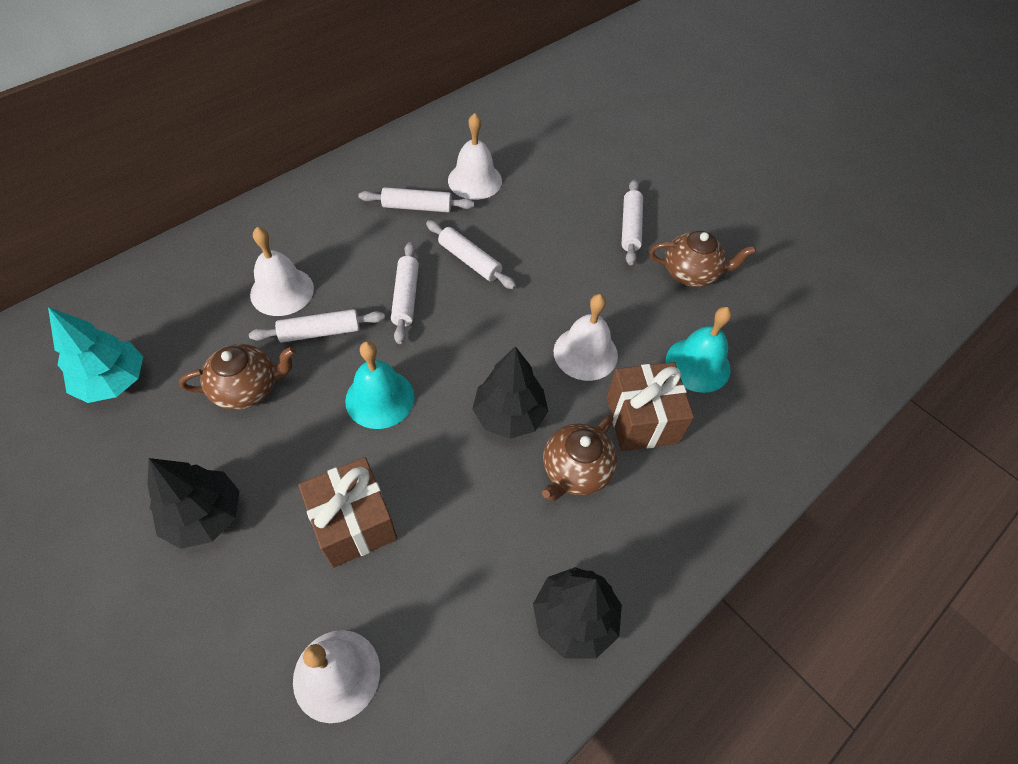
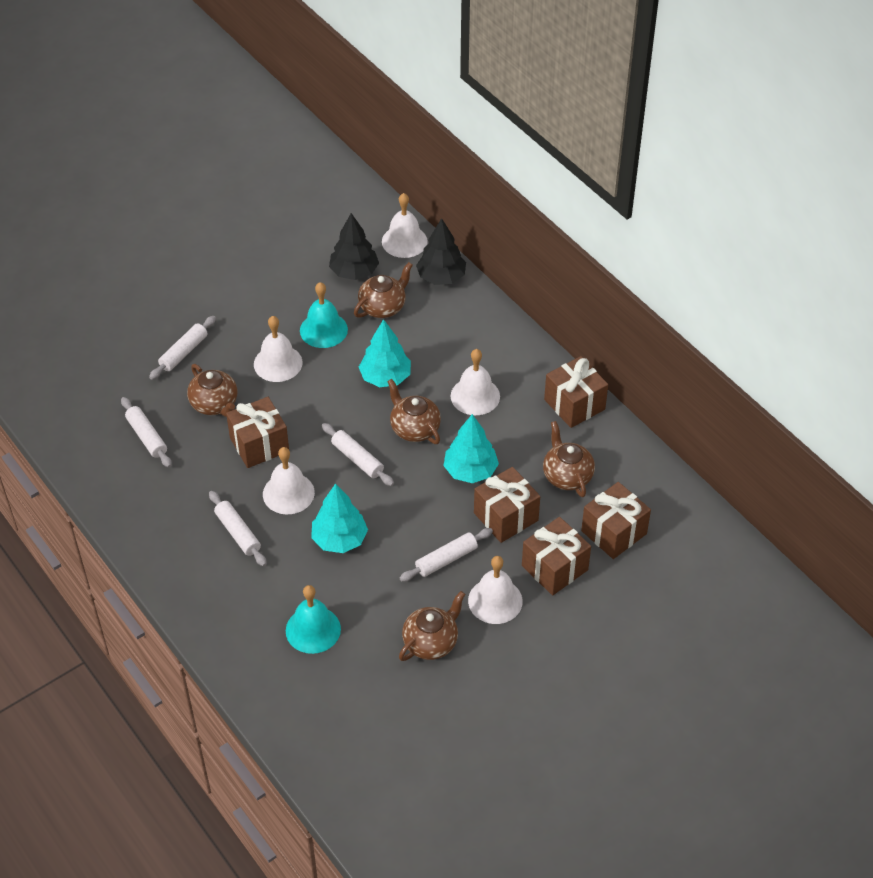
black tree: 3 -> 2
brown gift: 2 -> 5
brown teapot: 3 -> 5
turquoise tree: 1 -> 3
white bell: 4 -> 5

